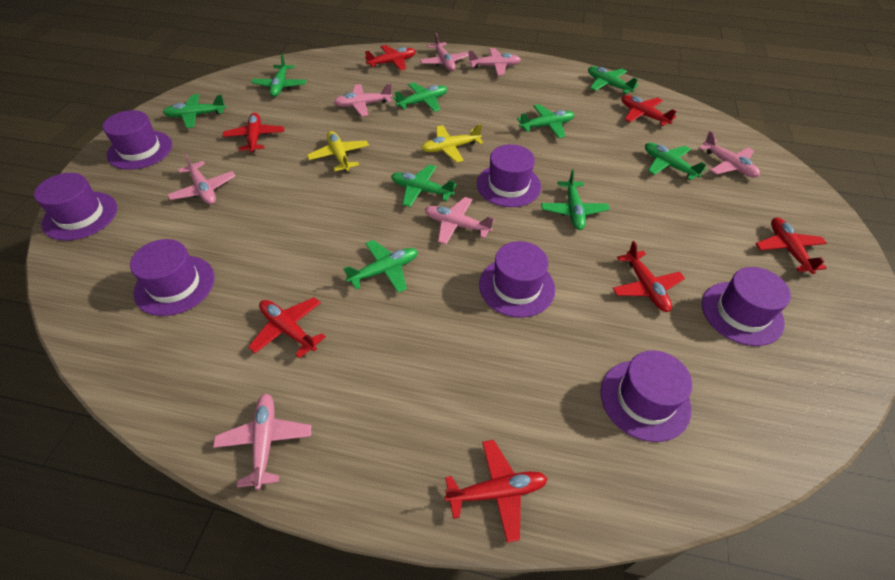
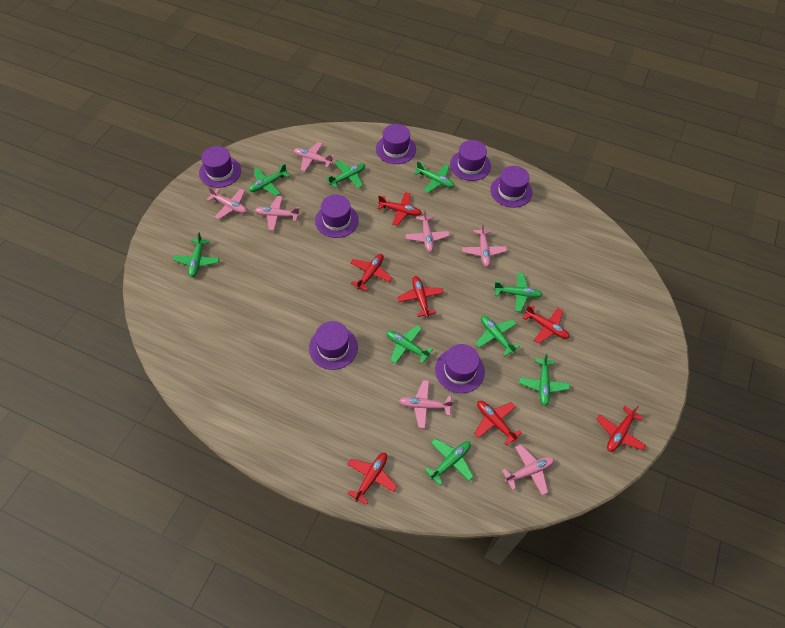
yellow plane: 2 -> 0

